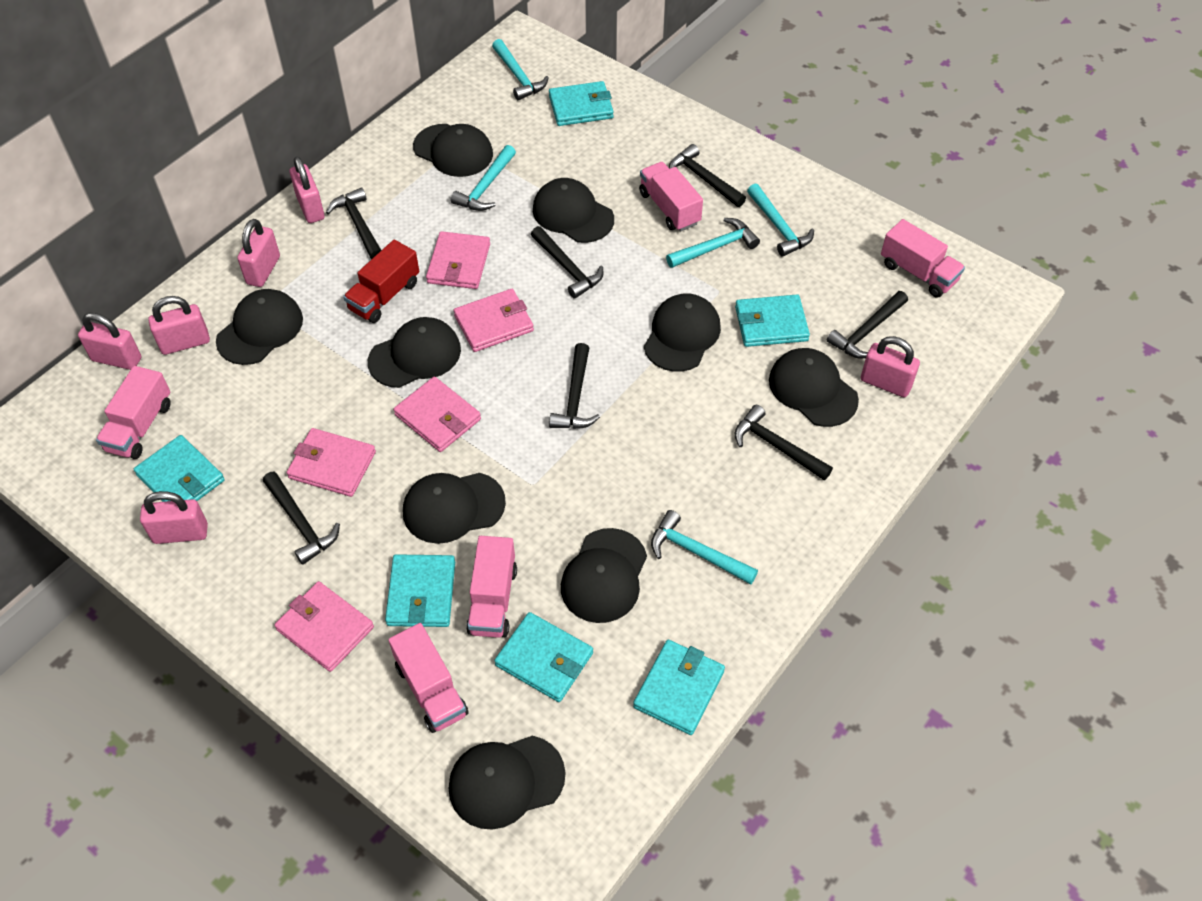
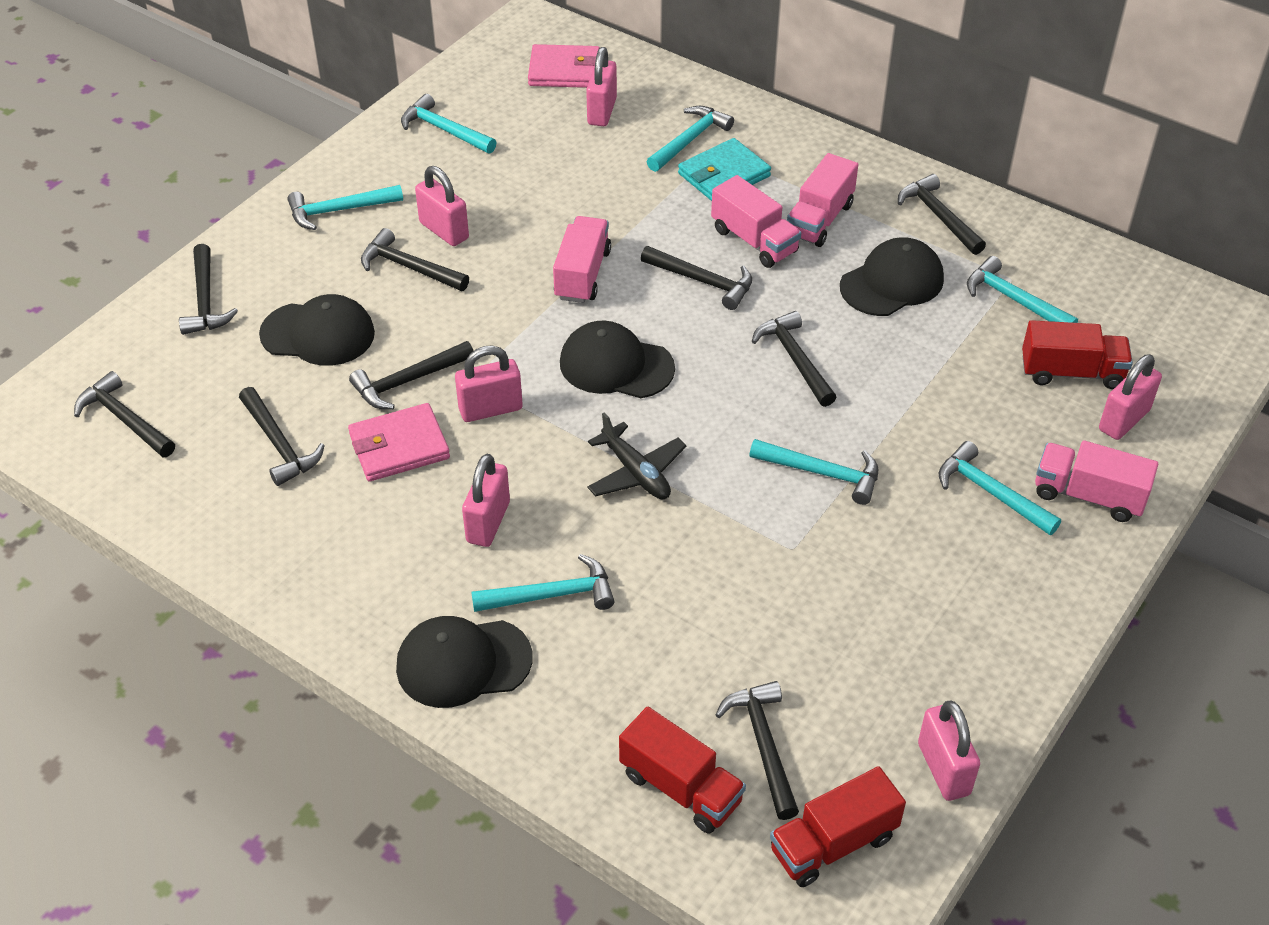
black cap: 9 -> 4
black hammer: 7 -> 9
black plane: 0 -> 1
pink truck: 5 -> 4
pink wallet: 5 -> 2
red truck: 1 -> 3
turquoise hammer: 5 -> 7
turquoise wallet: 6 -> 1

